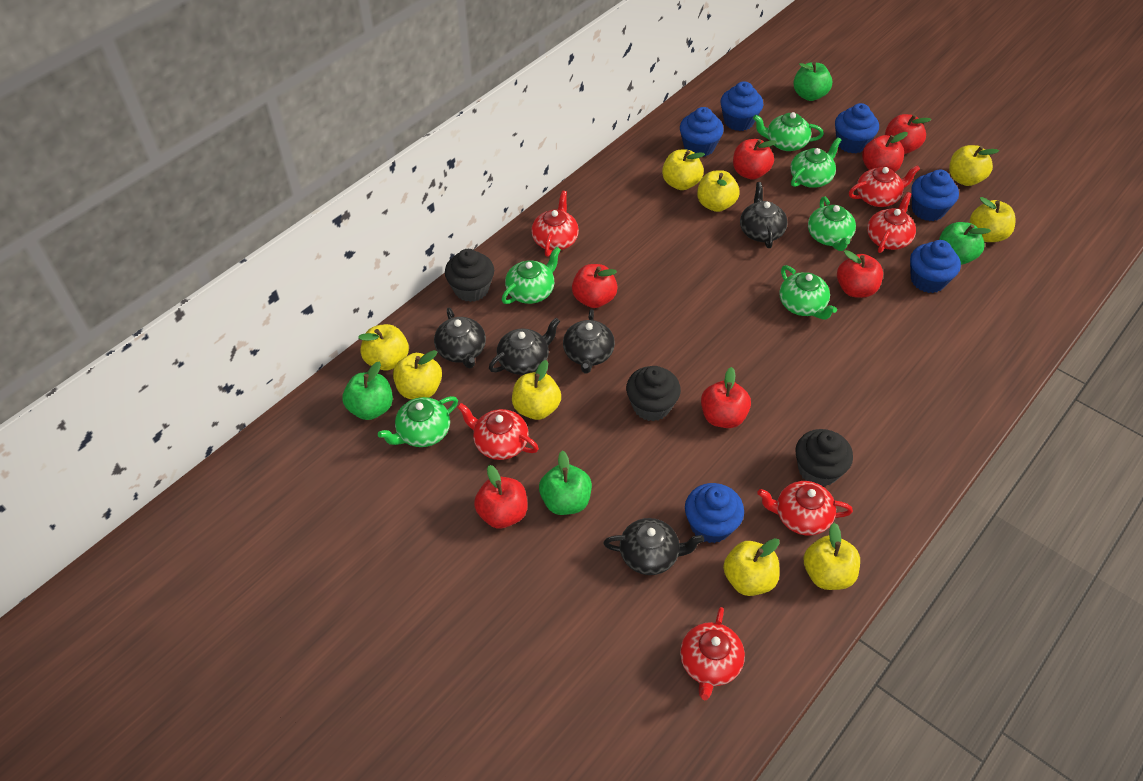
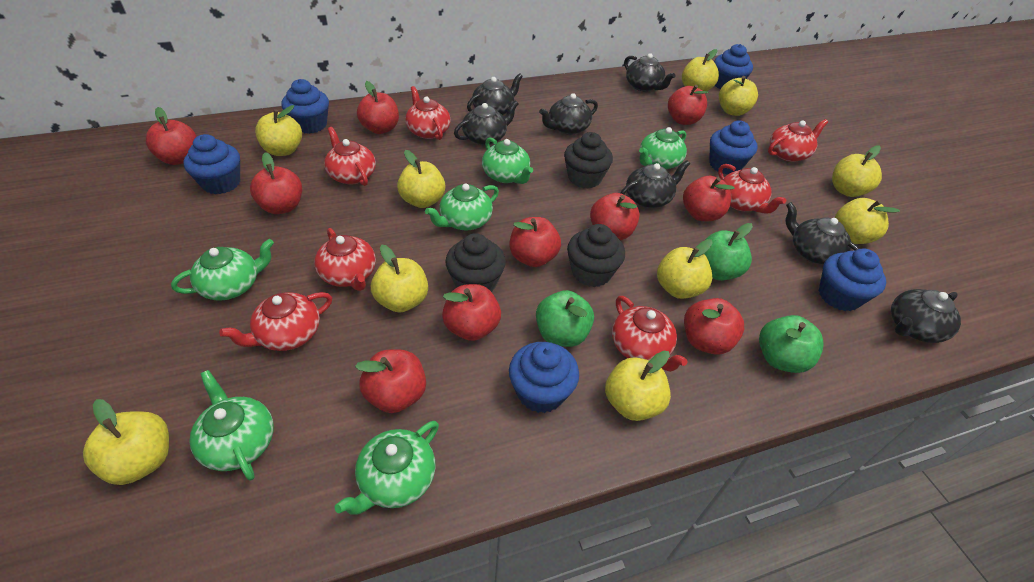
black teapot: 5 -> 7
green apple: 4 -> 3
red apple: 7 -> 10
red teapot: 6 -> 7
yellow apple: 9 -> 10

